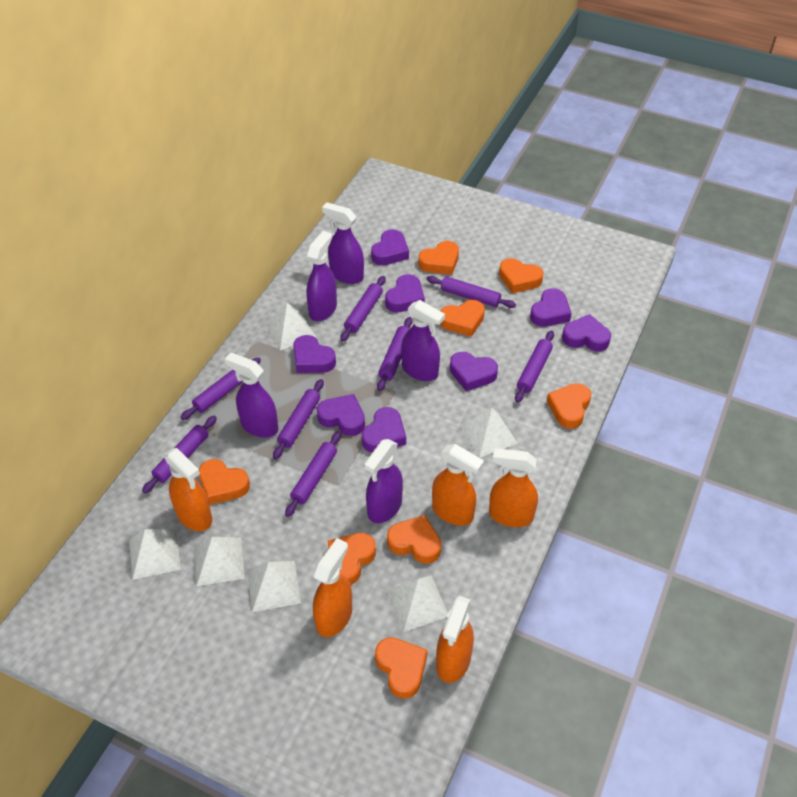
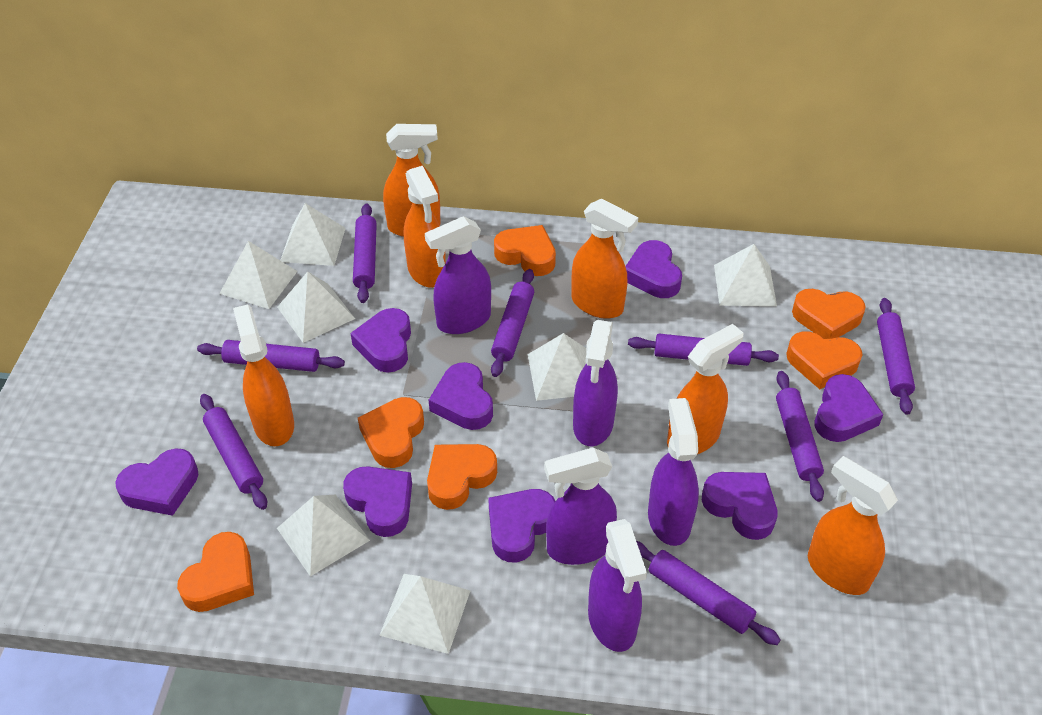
orange heart: 8 -> 6
orange spray bottle: 5 -> 6
white pyramid: 6 -> 7

